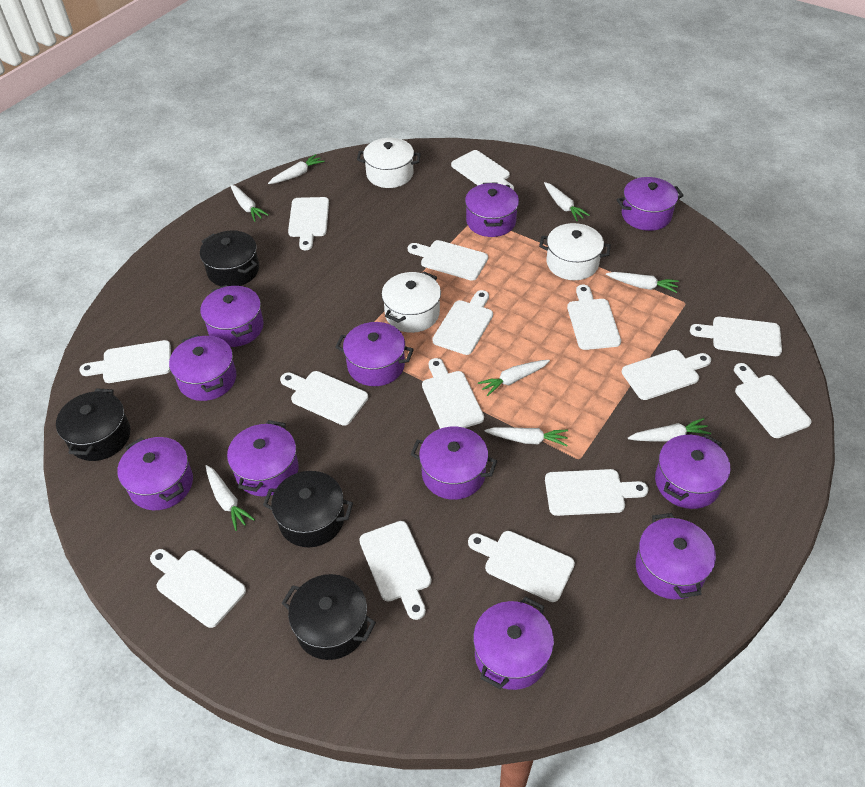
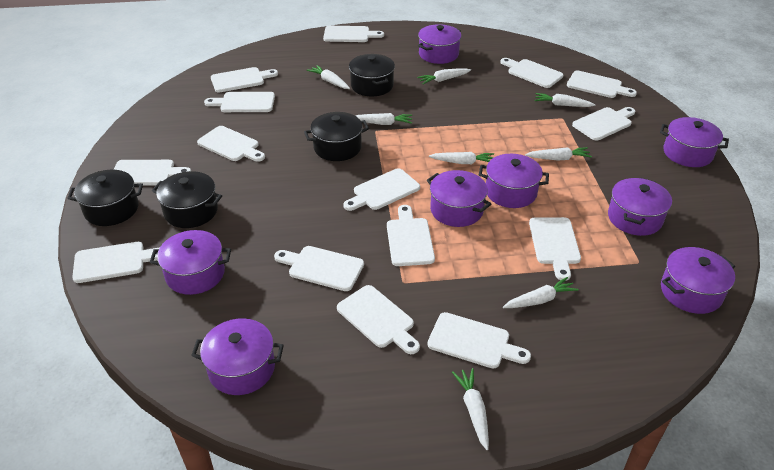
purple pot: 11 -> 8
white pot: 3 -> 0

